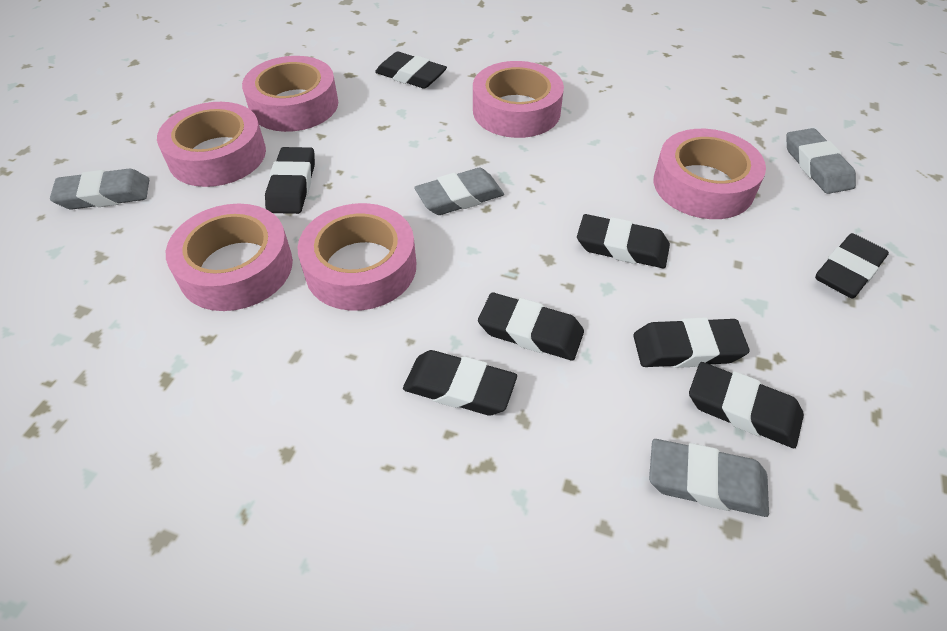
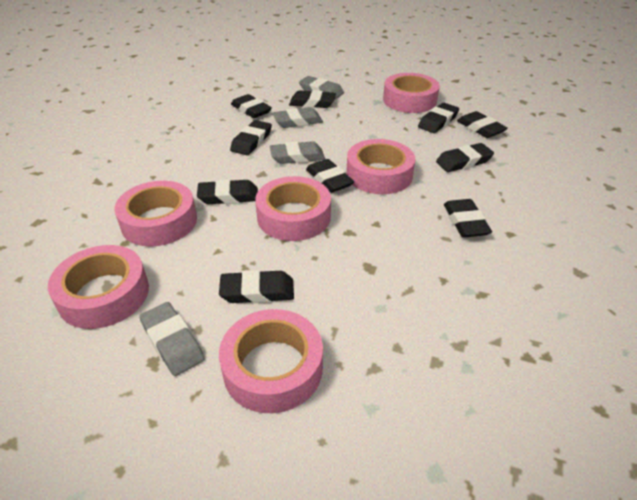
black eraser: 8 -> 10

